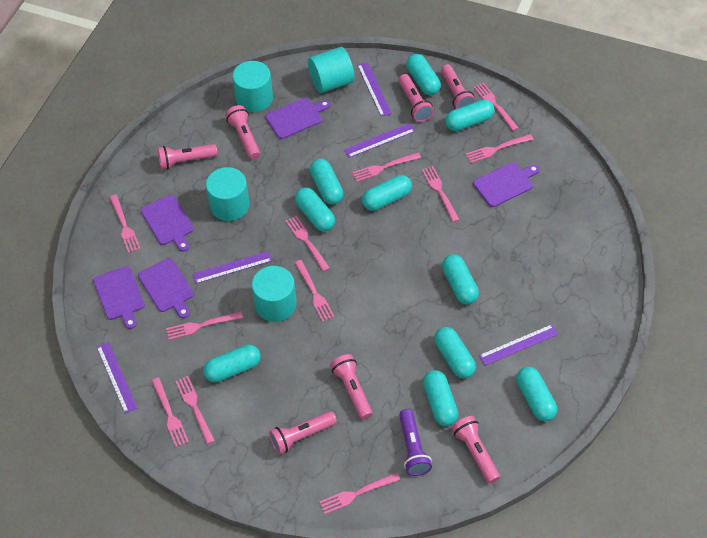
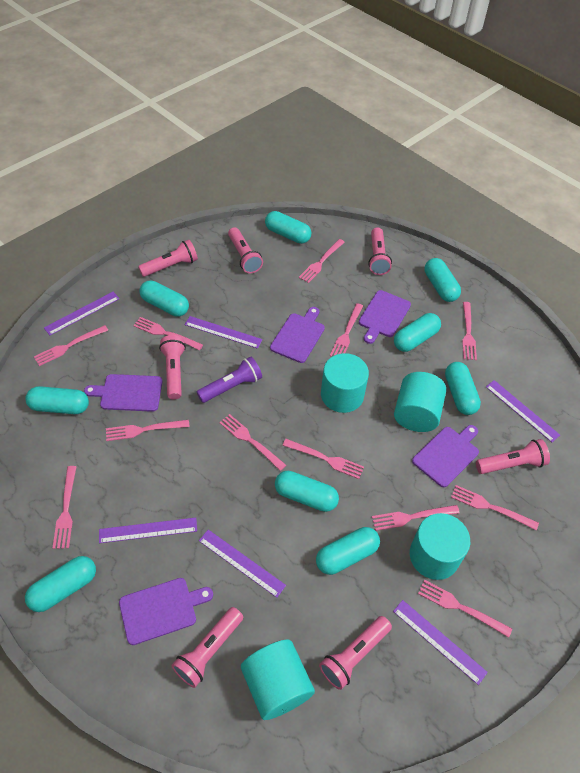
pink fork: 11 -> 12
purple ruler: 5 -> 6
turquoise capsule: 10 -> 9

